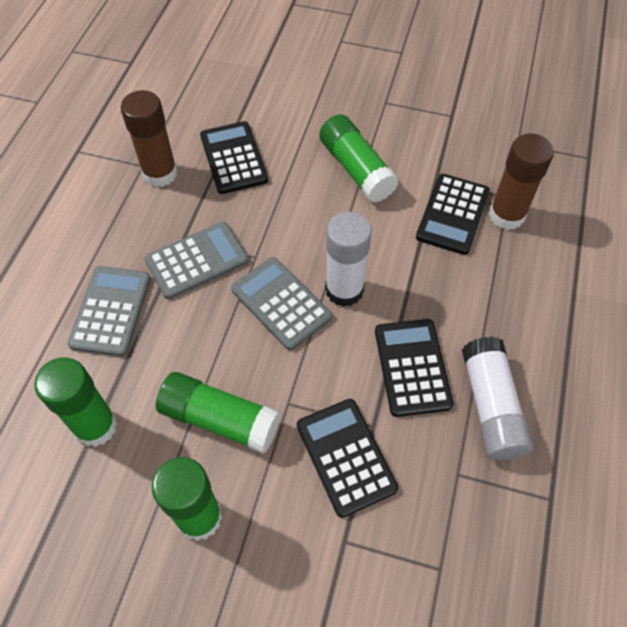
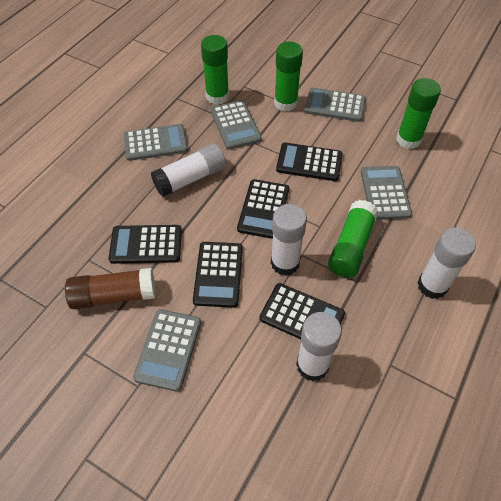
black calculator: 4 -> 5
brown glue stick: 2 -> 1
grey calculator: 3 -> 5
white glue stick: 2 -> 4

